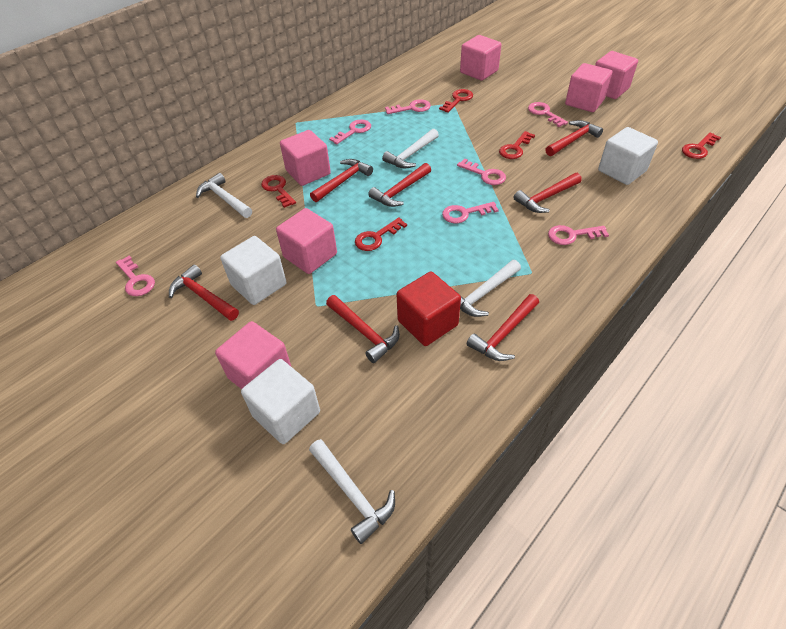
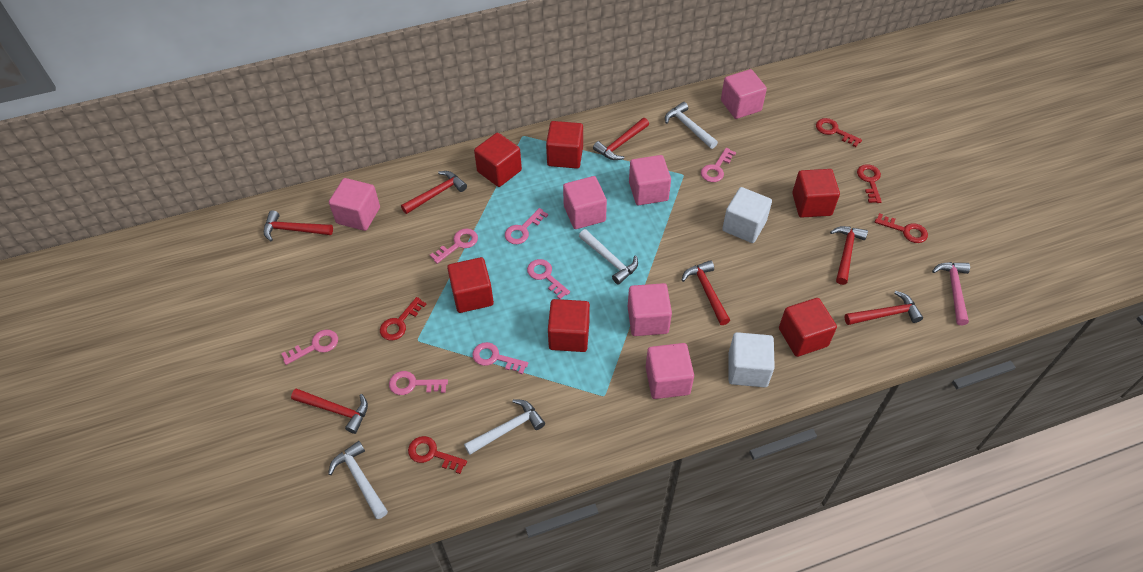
pink hammer: 0 -> 1
red cube: 1 -> 6
white cube: 3 -> 2

